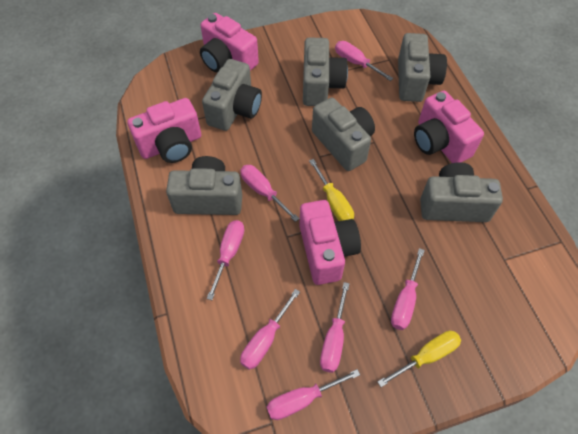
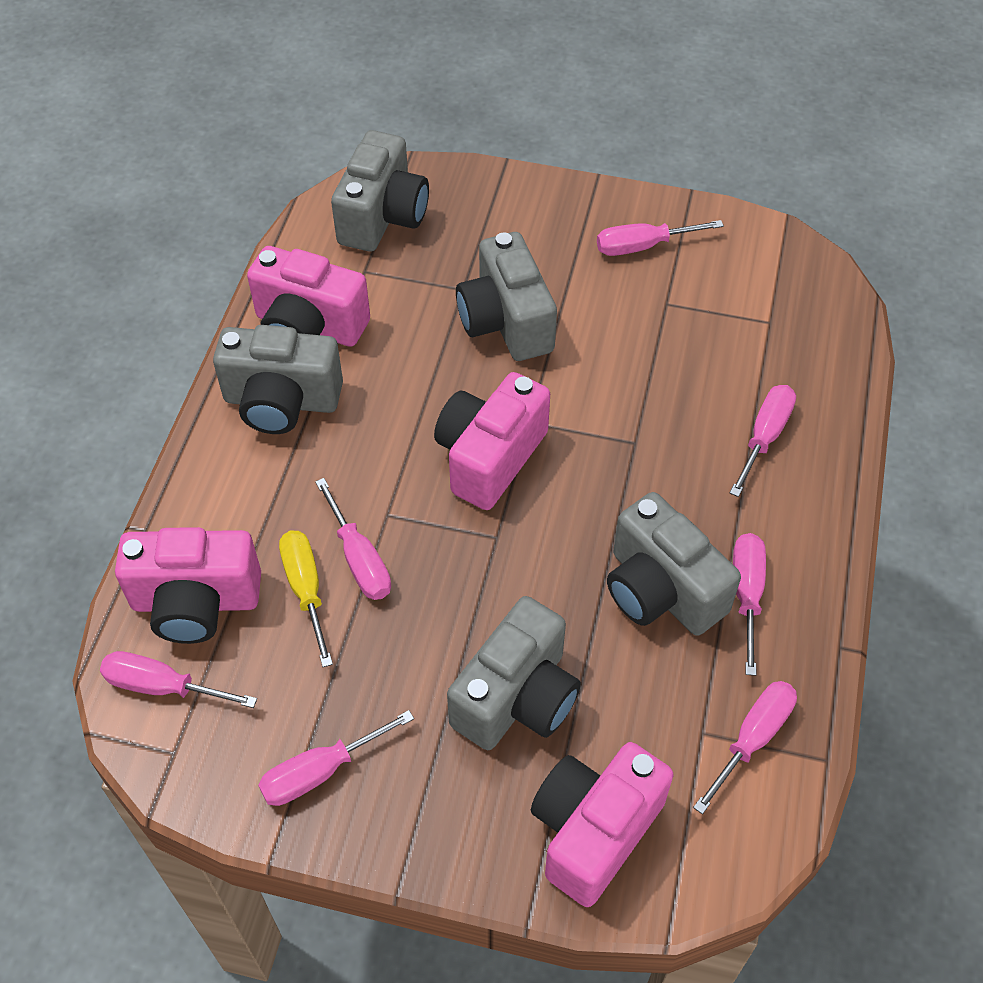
grey camera: 6 -> 5
yellow screwdriver: 2 -> 1

